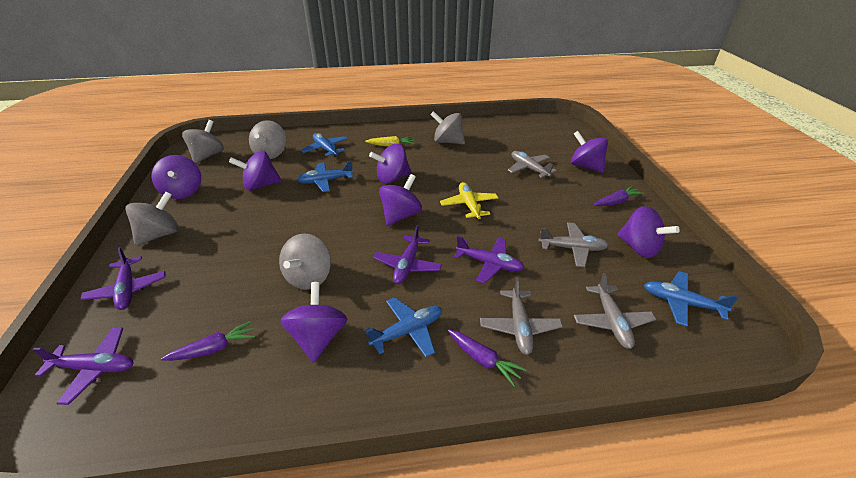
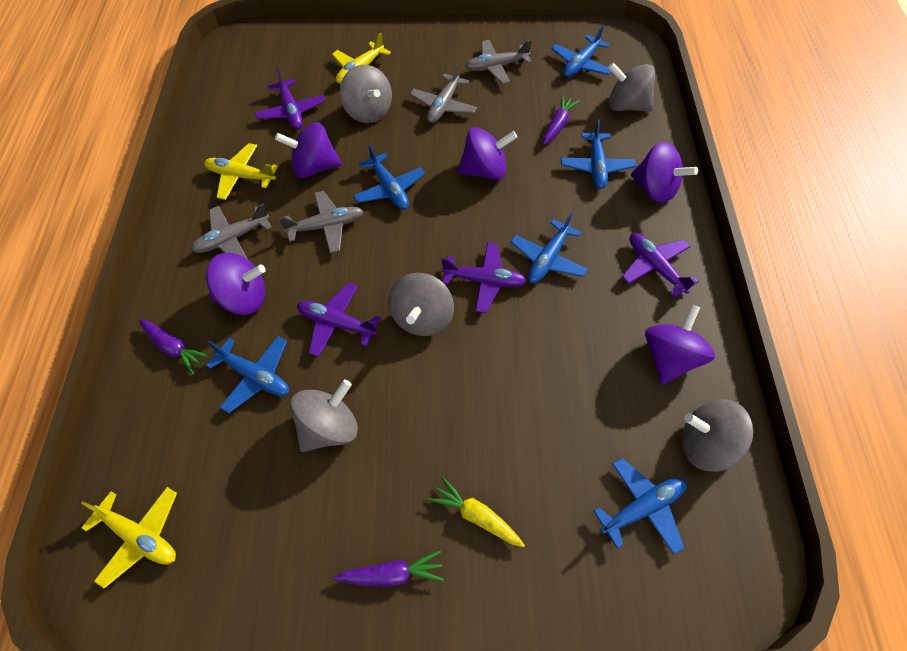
blue plane: 4 -> 6
purple spinning top: 7 -> 5
yellow plane: 1 -> 3

